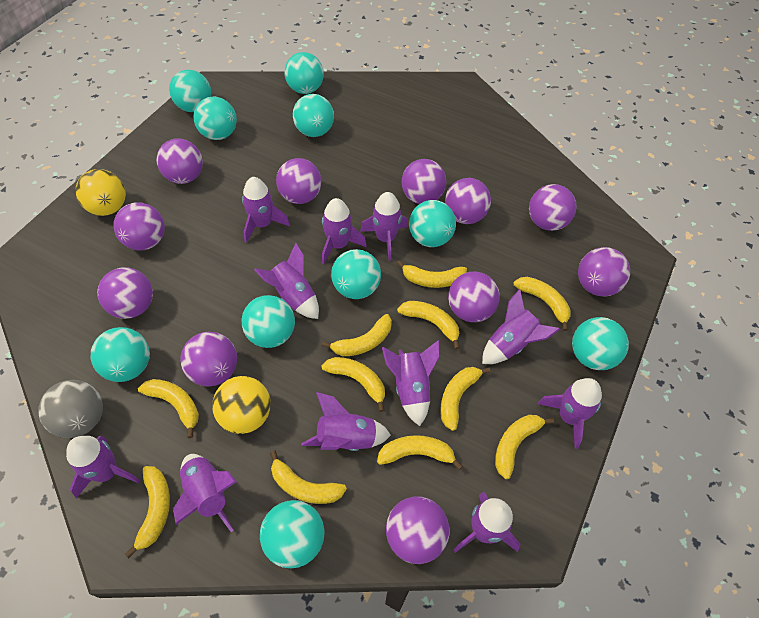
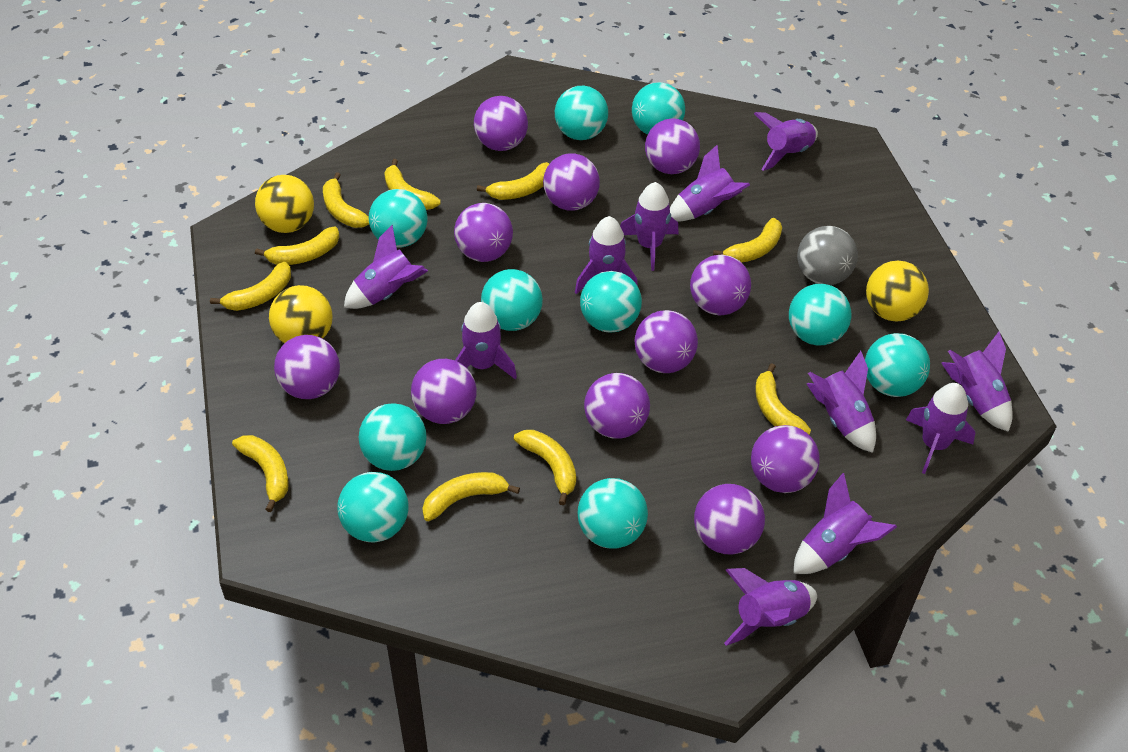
yellow ball: 2 -> 3
yellow banana: 11 -> 10

